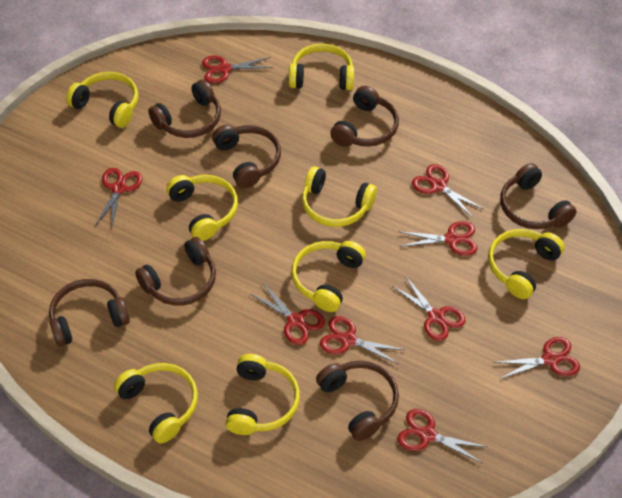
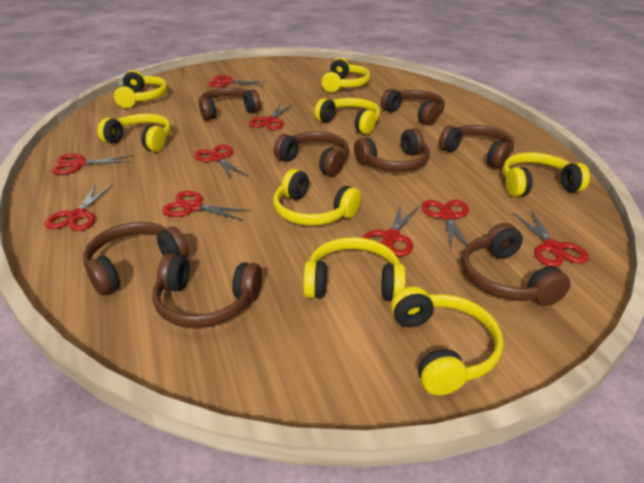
brown headphones: 7 -> 8

